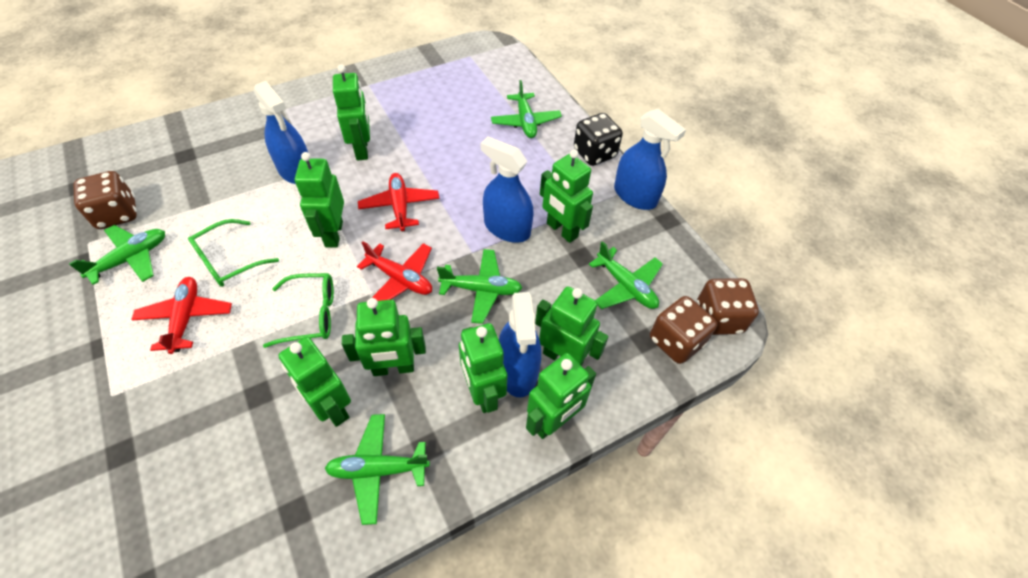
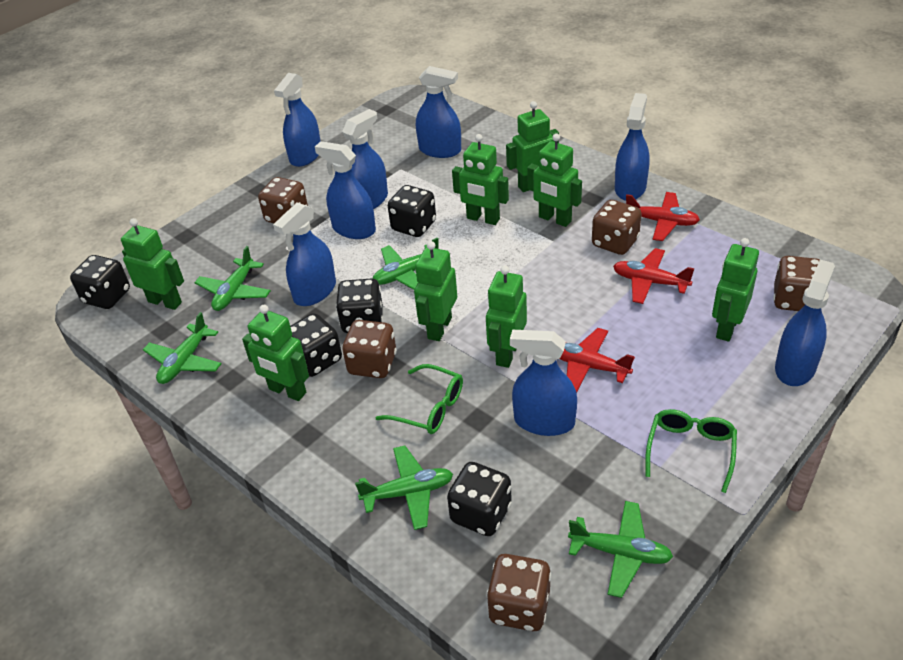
black dice: 1 -> 5
blue spray bottle: 4 -> 8
brown dice: 3 -> 5

